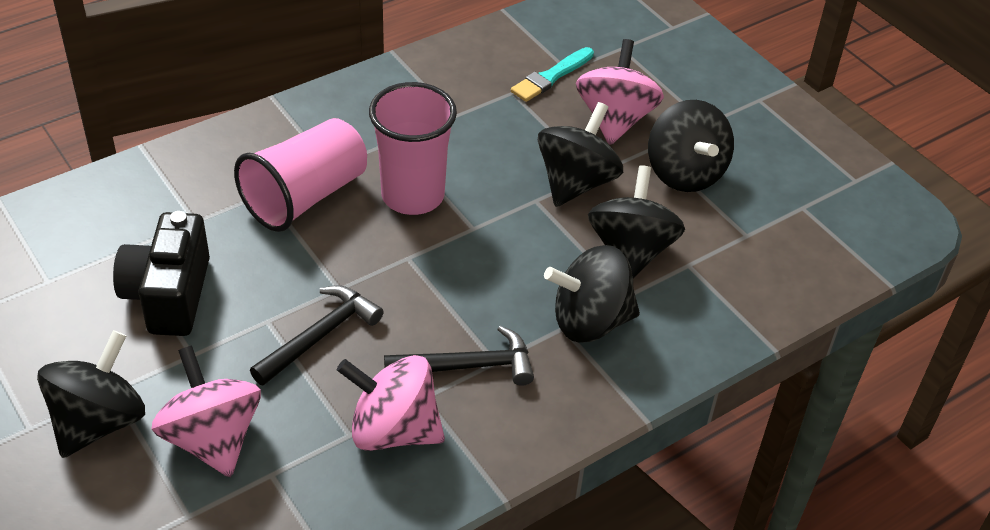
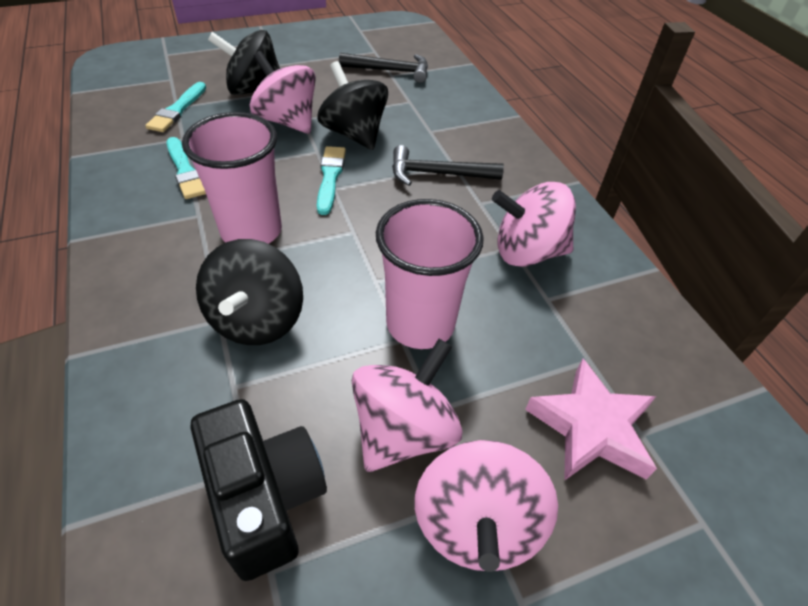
black spinning top: 5 -> 3
pink spinning top: 3 -> 4
pink star: 0 -> 1
turquoise brush: 1 -> 3

